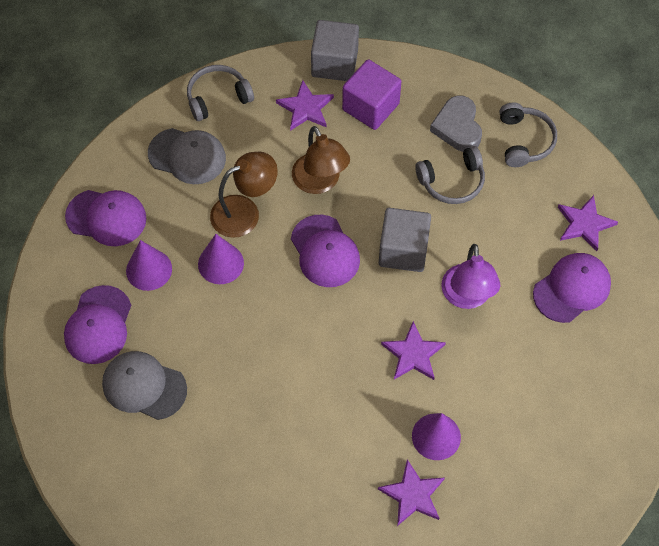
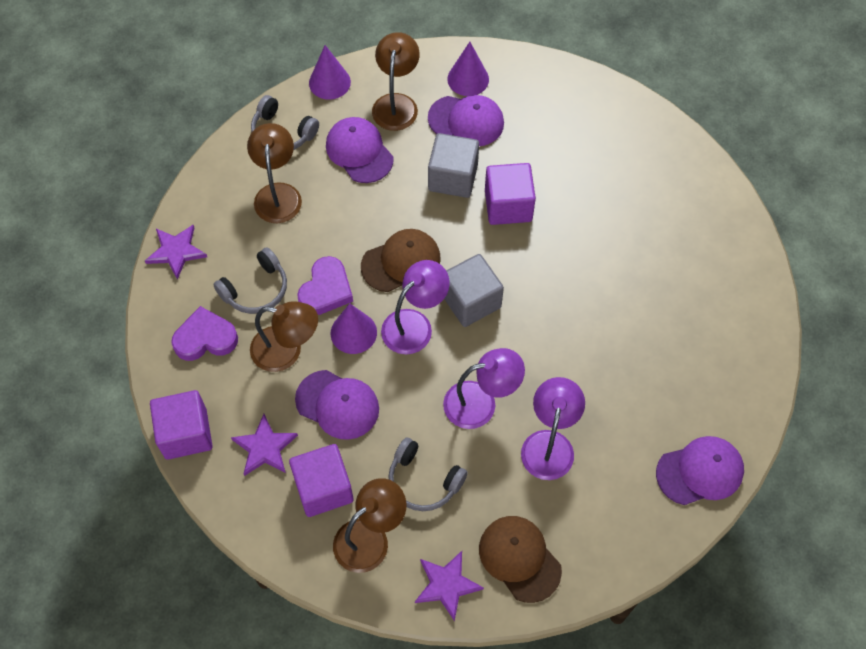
brown cap: 0 -> 2
brown lamp: 2 -> 4
grey cap: 2 -> 0
grey heart: 1 -> 0
purple cube: 1 -> 3
purple heart: 0 -> 2
purple lamp: 1 -> 3
purple star: 4 -> 3

